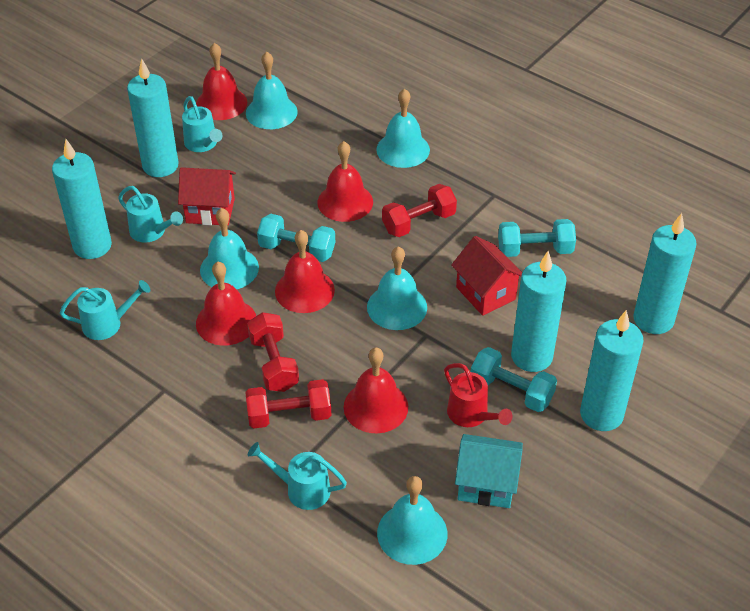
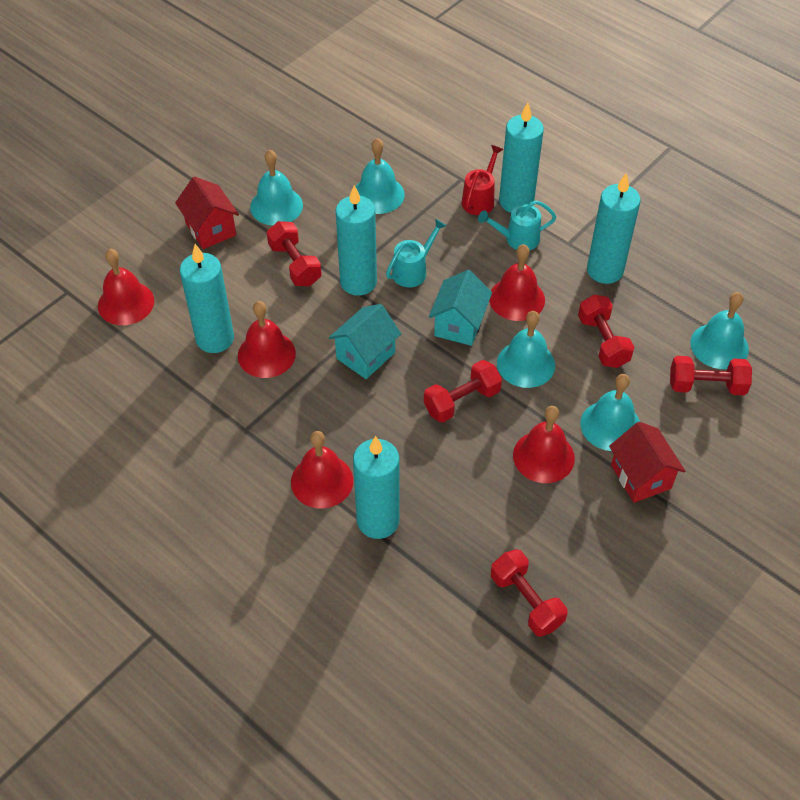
red dumbbell: 3 -> 5
turquoise dumbbell: 3 -> 0
turquoise house: 1 -> 2
turquoise watering can: 4 -> 2

